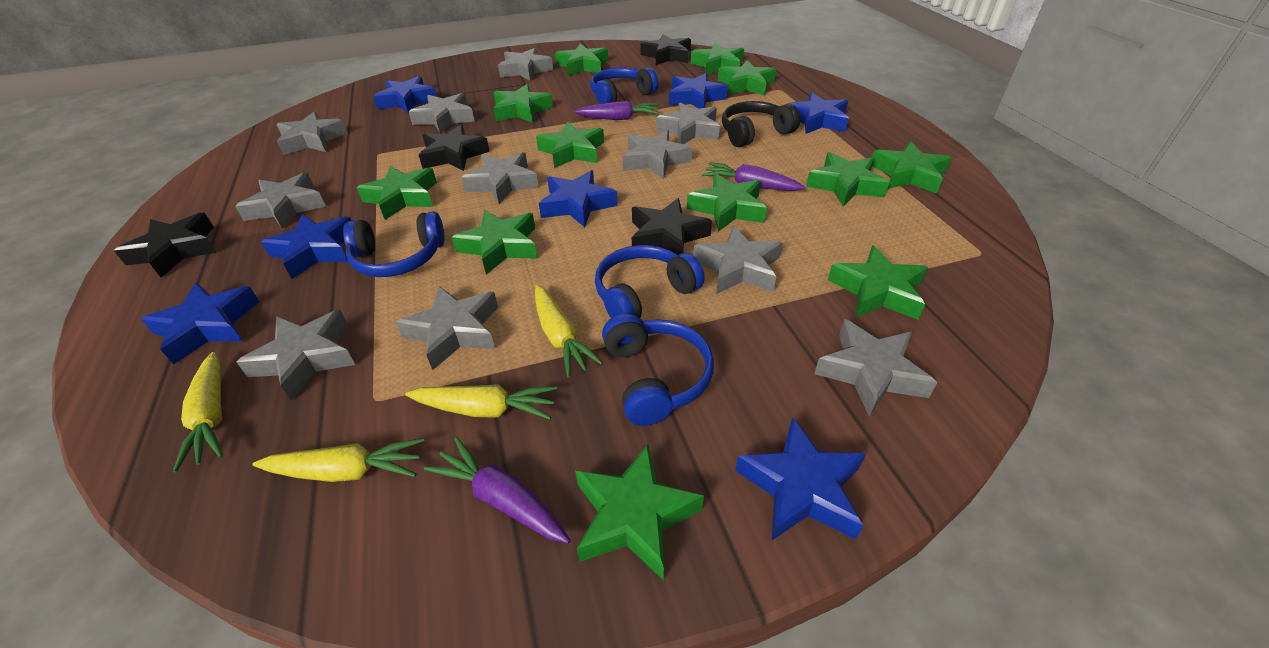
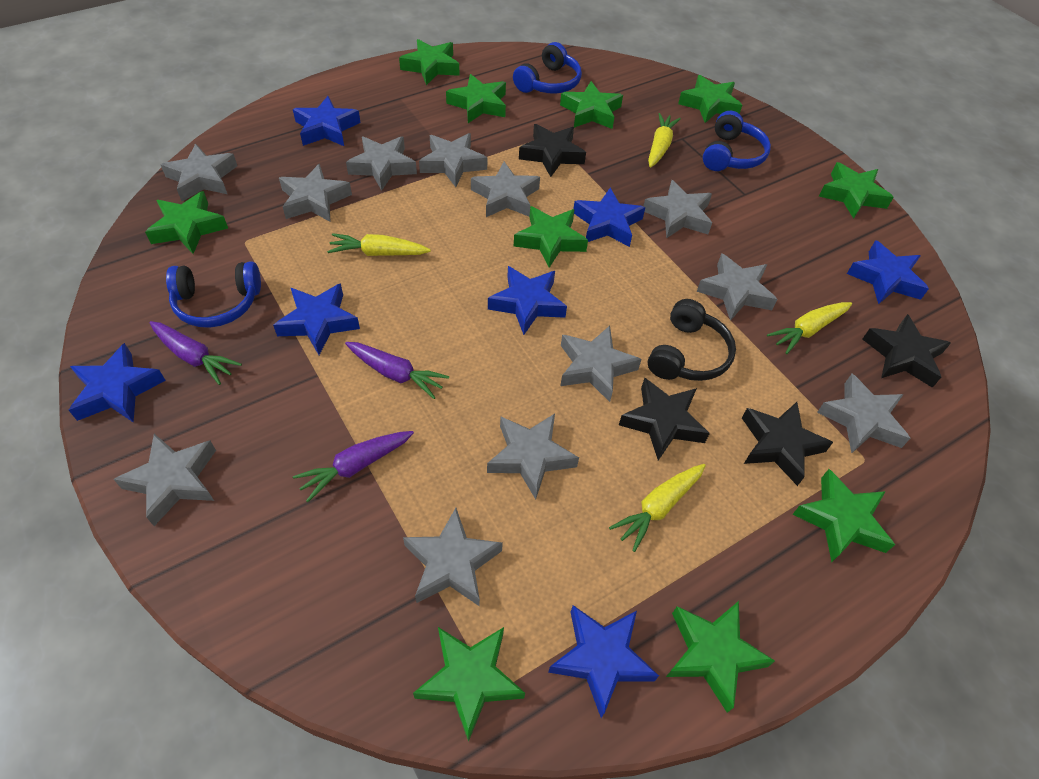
blue headphones: 4 -> 3
green star: 12 -> 10
grey star: 11 -> 12

